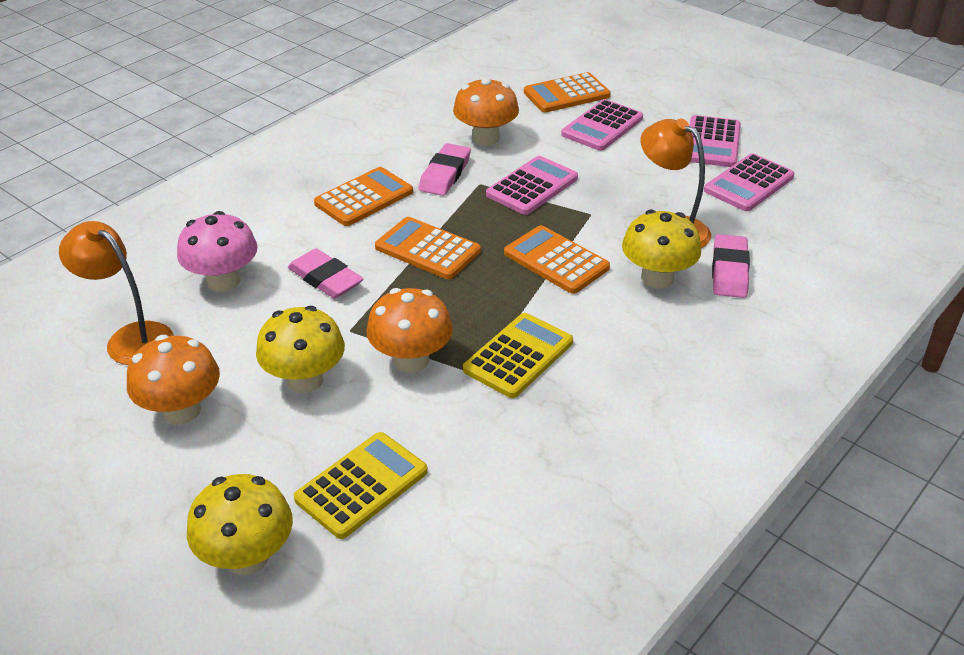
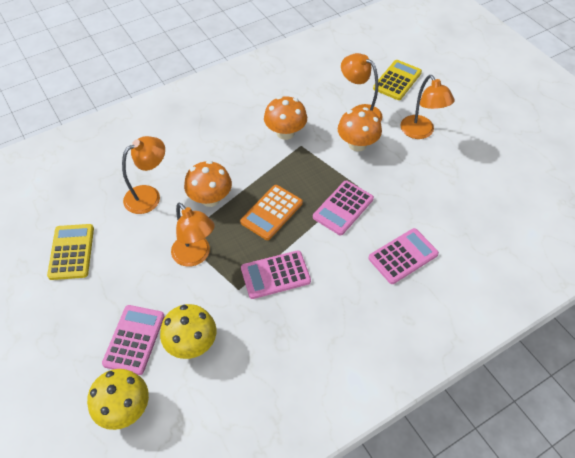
orange calculator: 4 -> 1
orange lamp: 2 -> 4
pink eraser: 3 -> 0
pink mushroom: 1 -> 0
yellow mushroom: 3 -> 2

